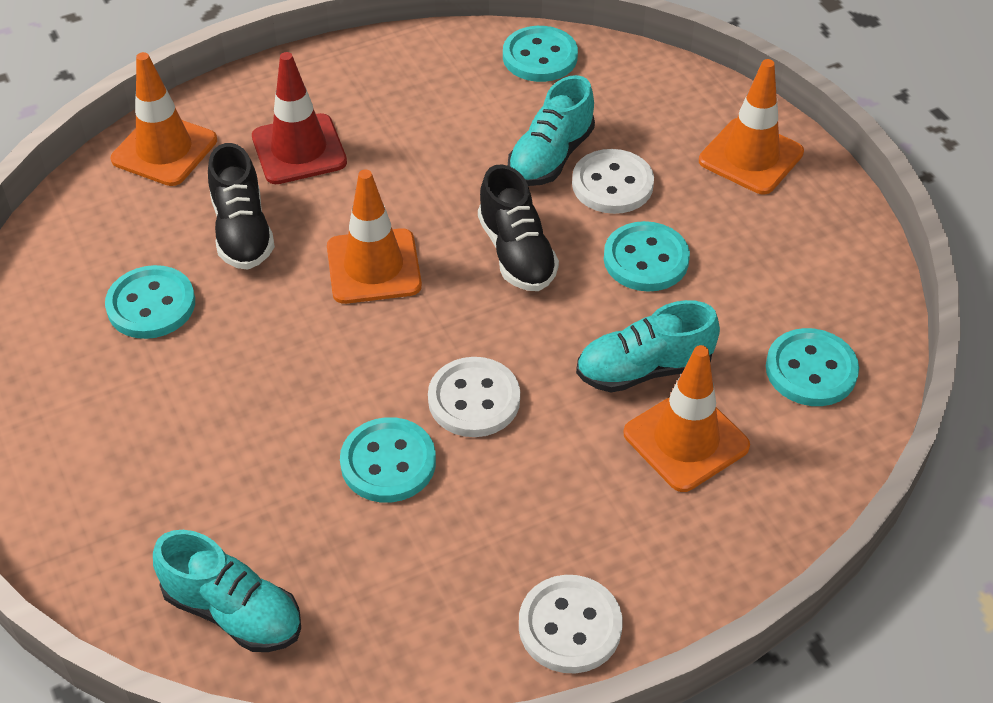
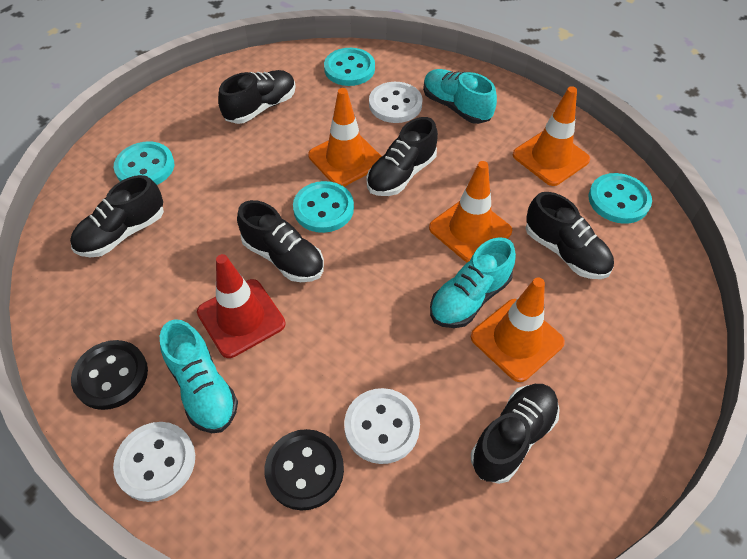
black button: 0 -> 2
black shoe: 2 -> 6
turquoise button: 5 -> 4

